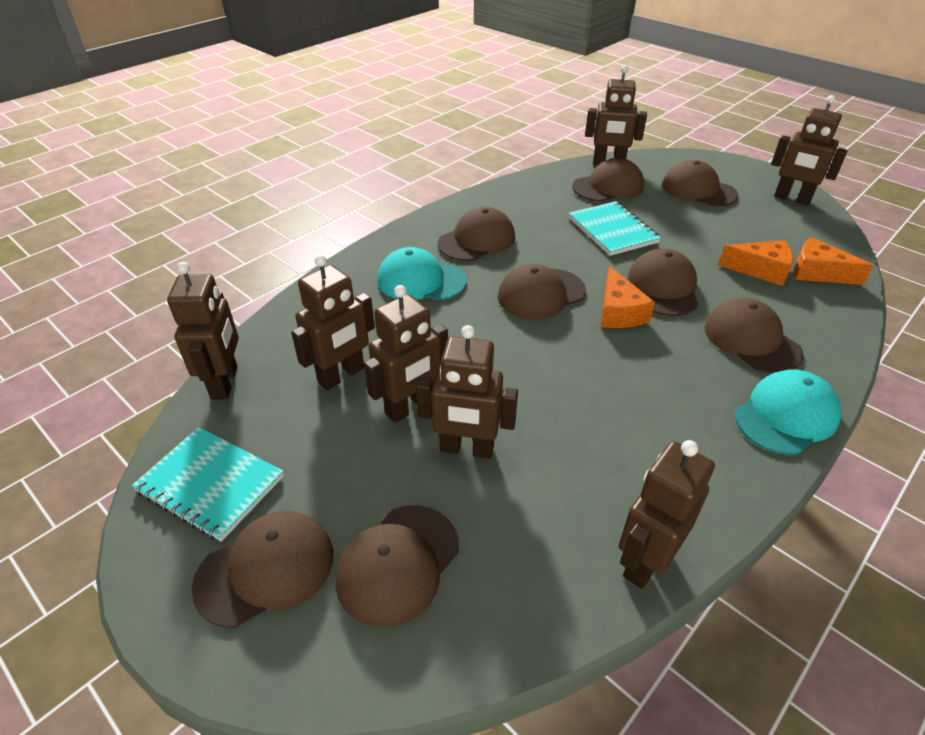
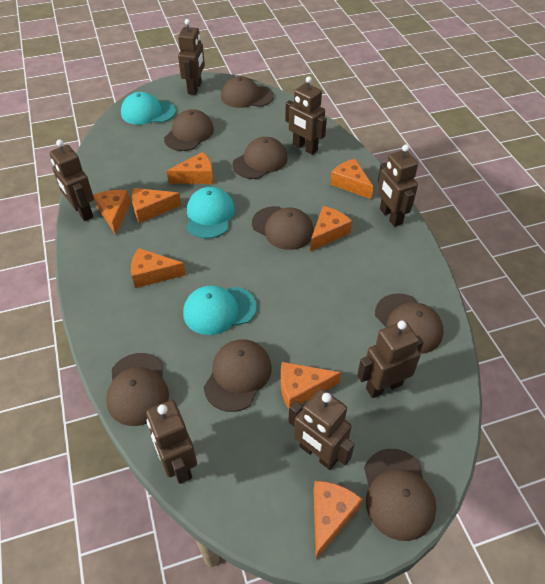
orange cheese: 3 -> 8
turquoise cap: 2 -> 3
turquoise notebook: 2 -> 0

